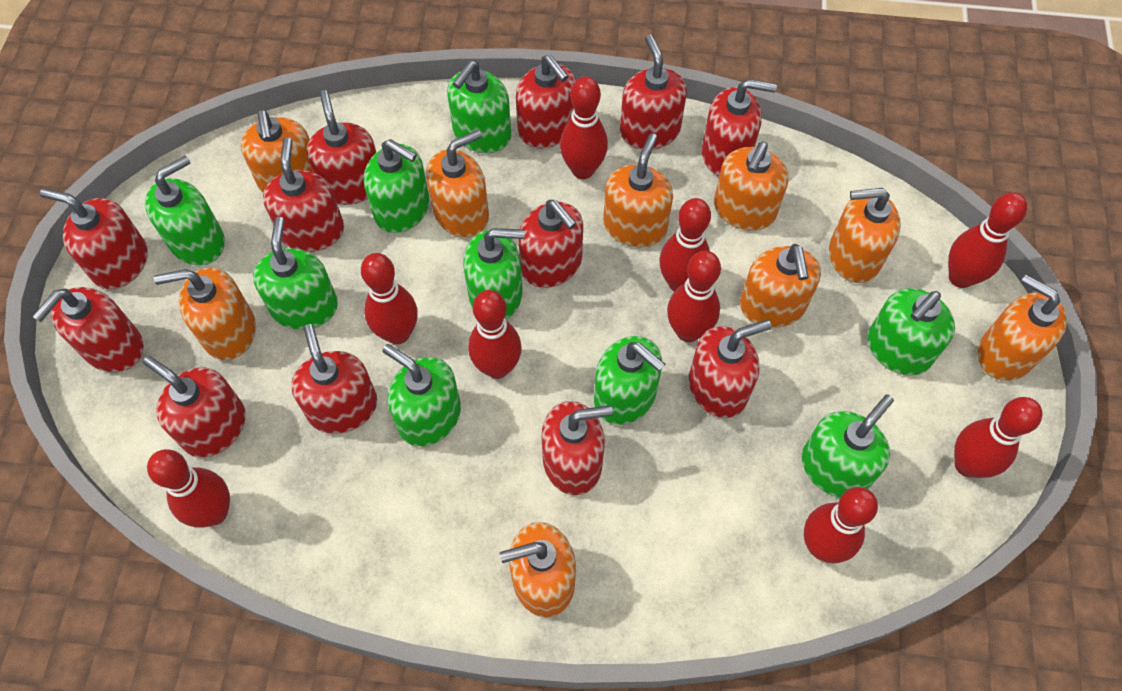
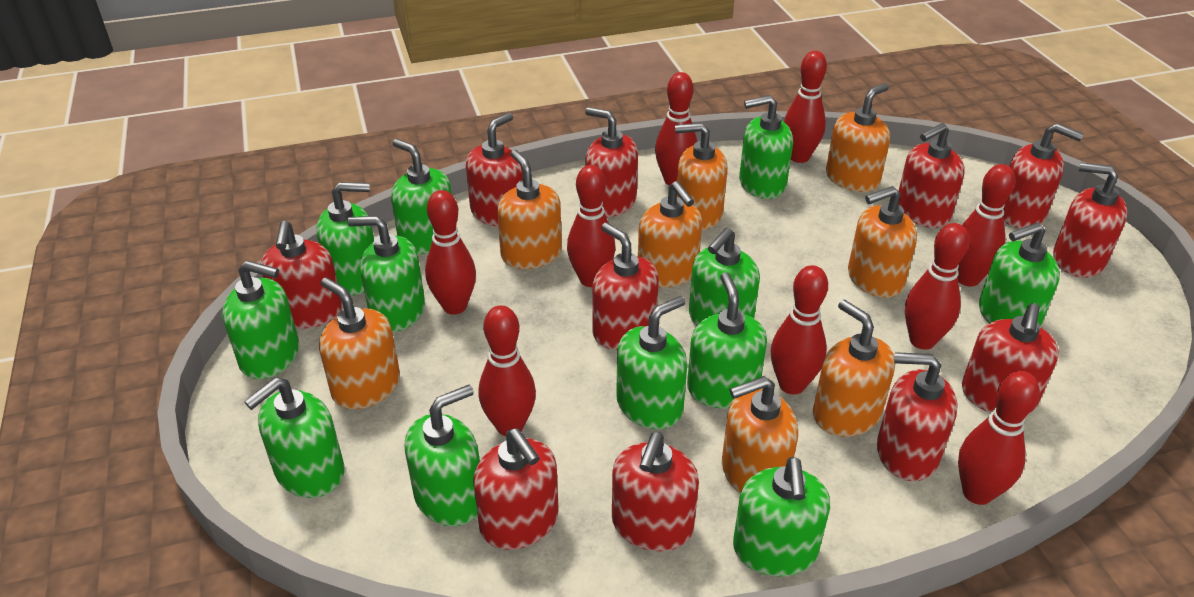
green soap dispenser: 9 -> 12
orange soap dispenser: 9 -> 8
red soap dispenser: 12 -> 11

